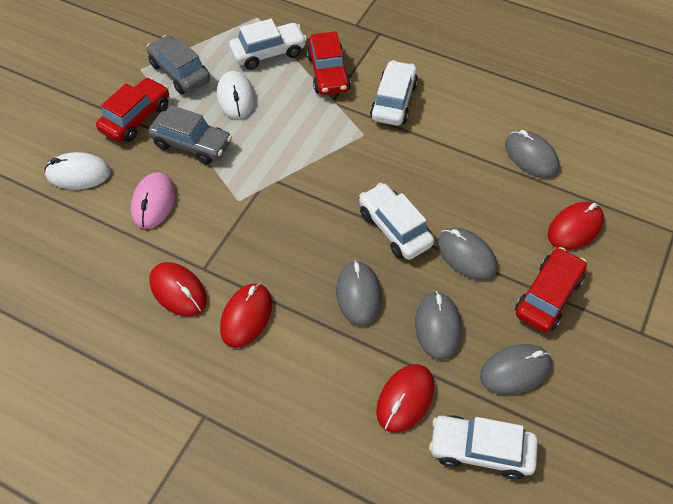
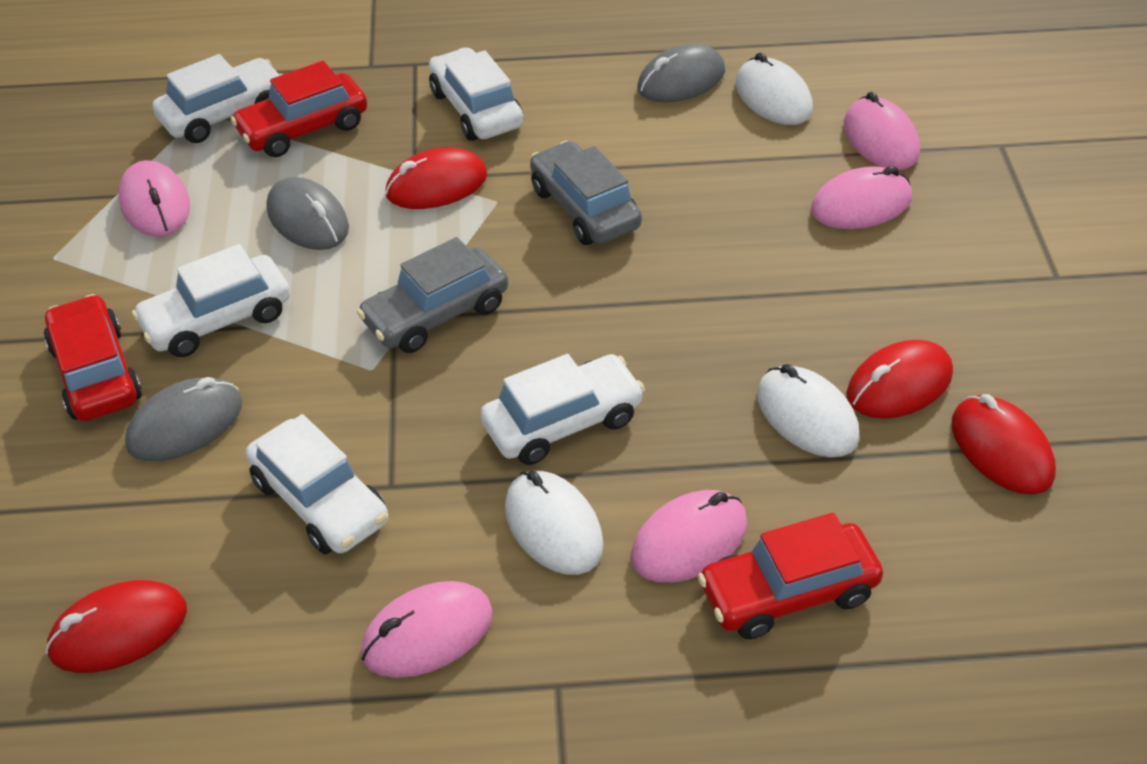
grey mouse: 5 -> 3
pink mouse: 1 -> 5
white car: 4 -> 5
white mouse: 2 -> 3

